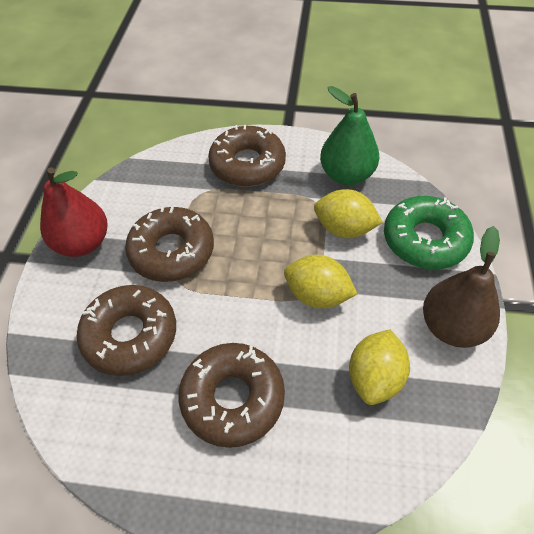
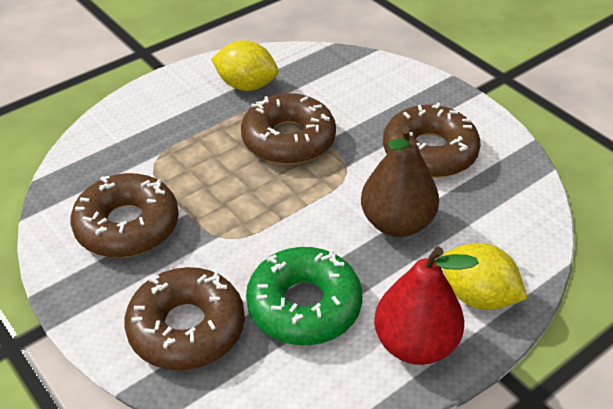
green pear: 1 -> 0
yellow lemon: 3 -> 2

